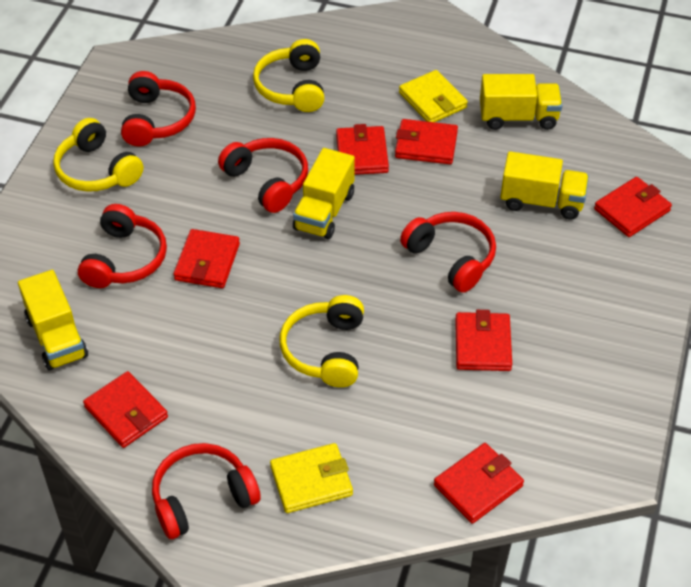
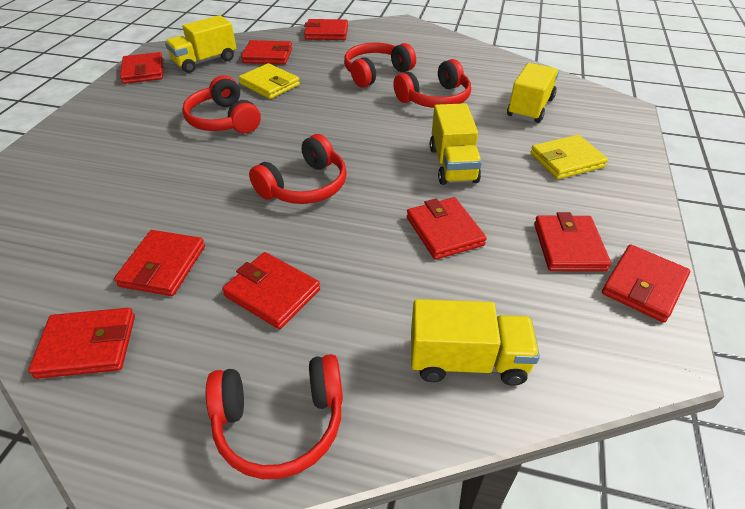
red wallet: 7 -> 9
yellow headphones: 3 -> 0

